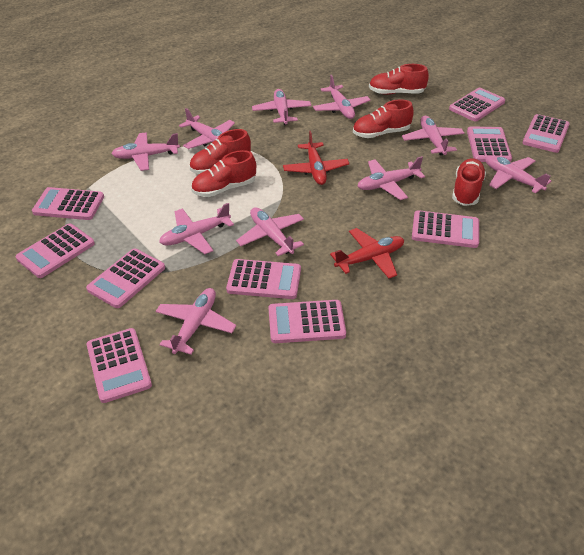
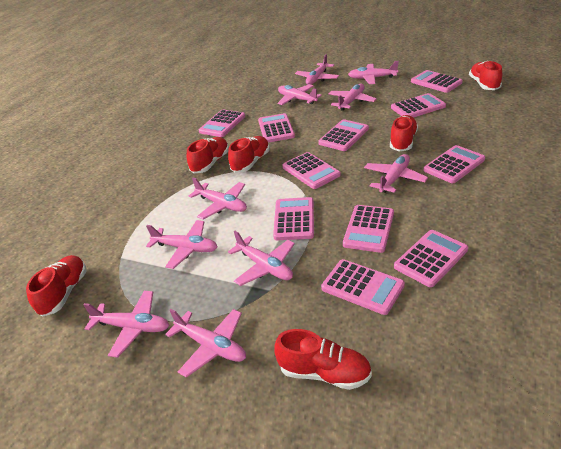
pink calculator: 10 -> 11
red plane: 2 -> 0
red shoe: 5 -> 6

